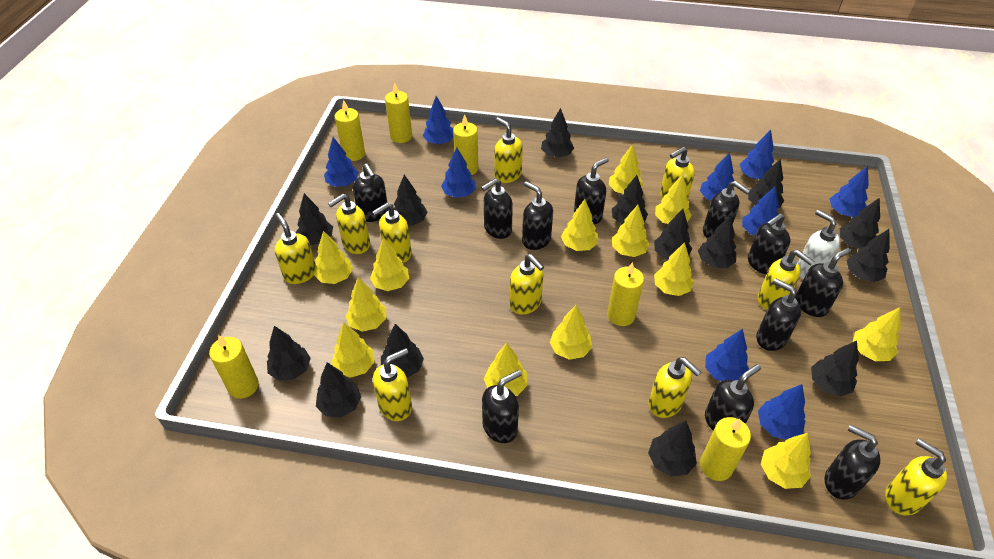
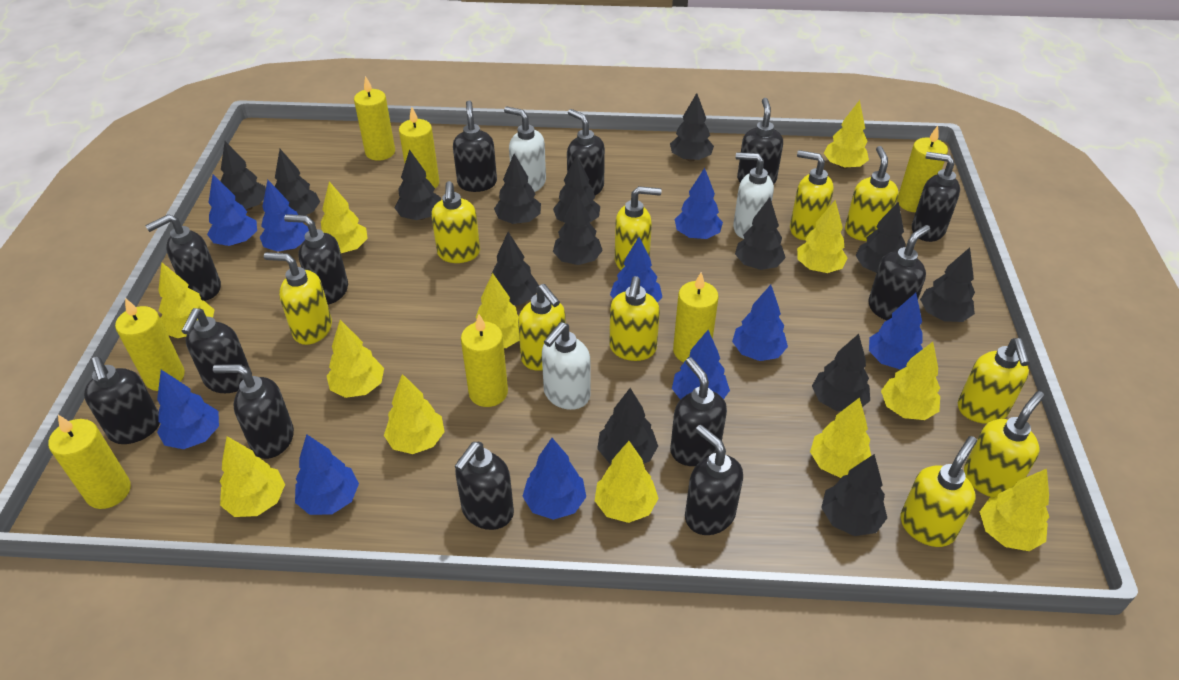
black soap dispenser: 11 -> 13
blue tree: 9 -> 10
white soap dispenser: 1 -> 3
yellow candle: 6 -> 7
yellow tree: 13 -> 12

